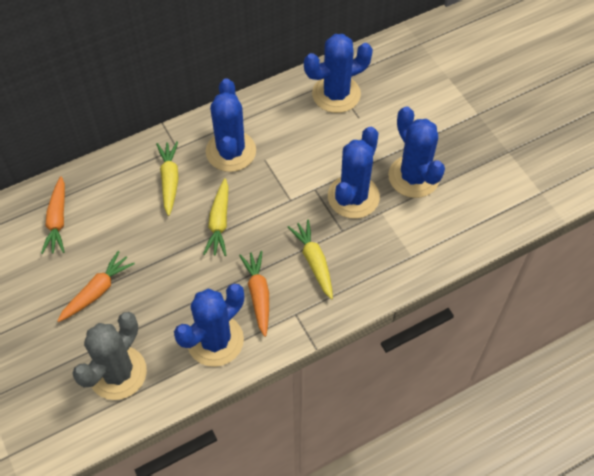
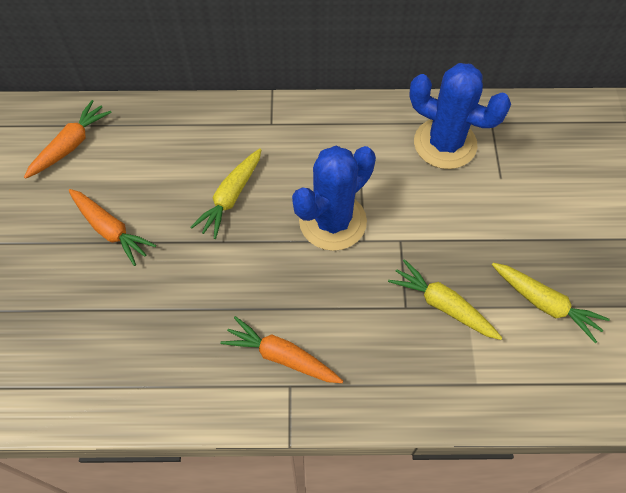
blue cactus: 5 -> 2
grey cactus: 1 -> 0

